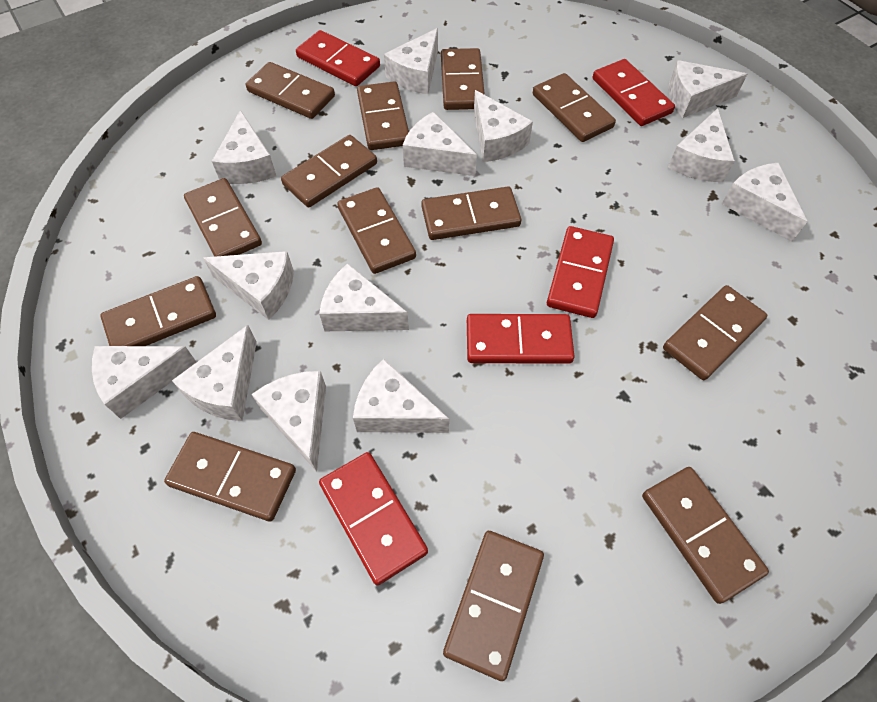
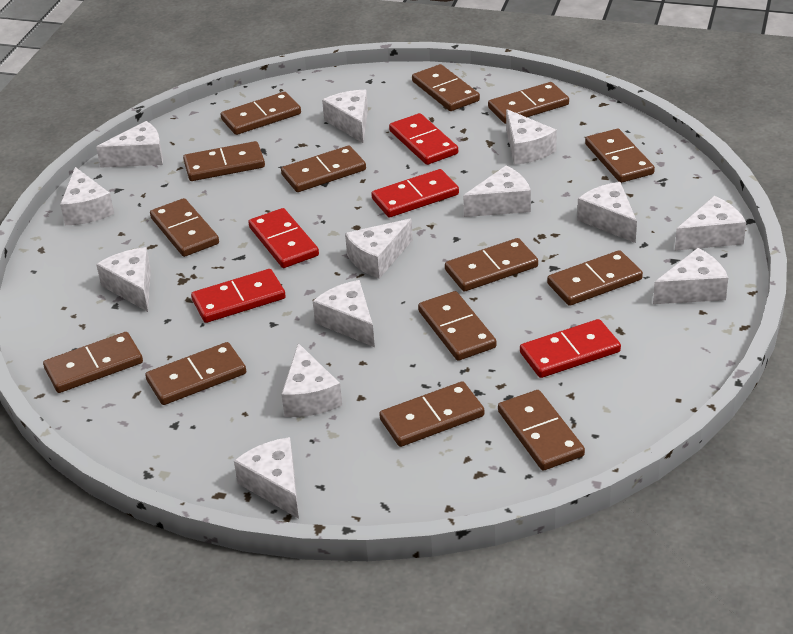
brown domino: 13 -> 14

